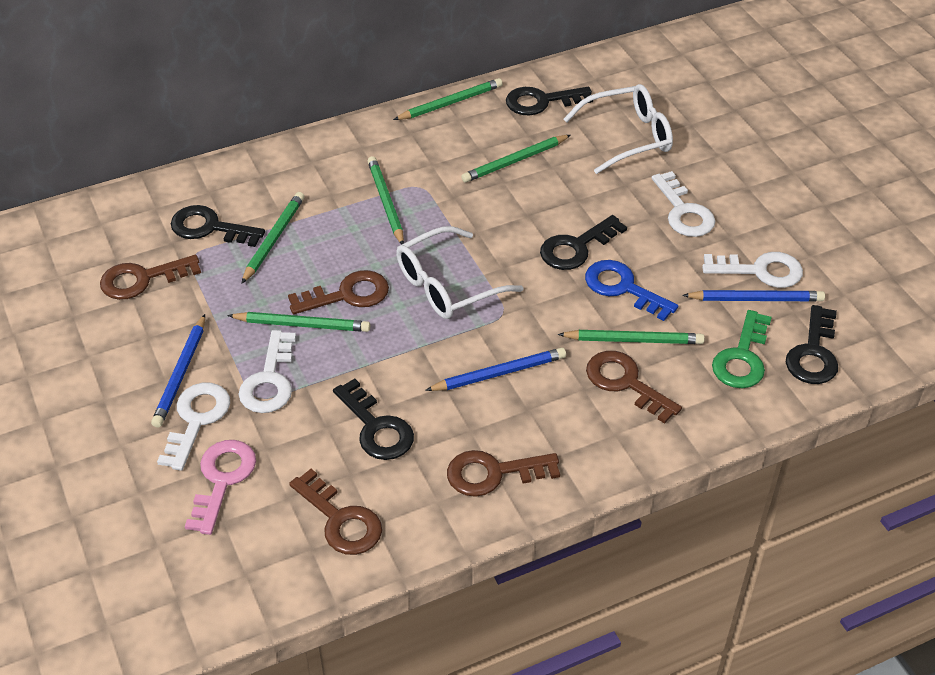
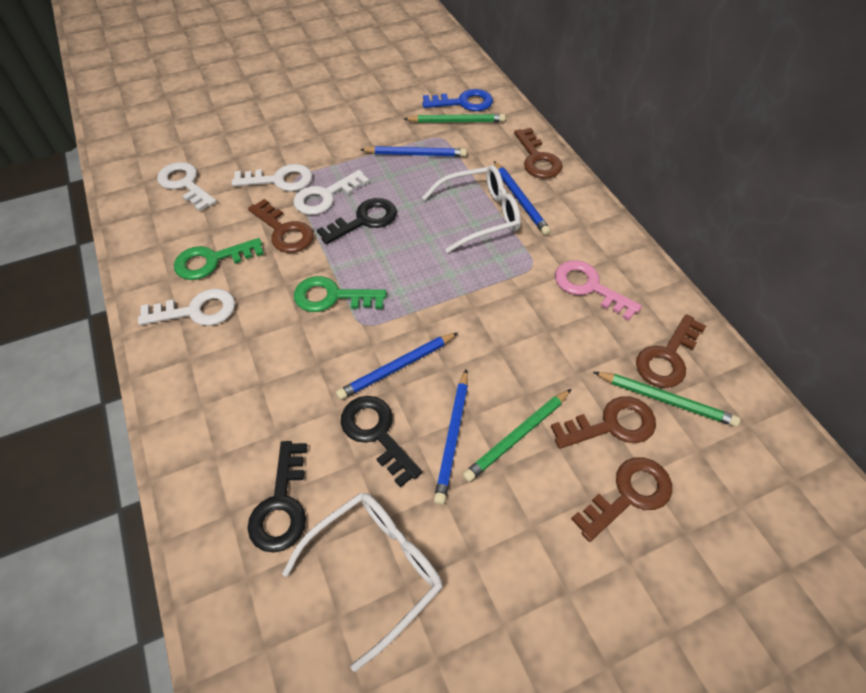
black key: 5 -> 3
blue pencil: 3 -> 4
green key: 1 -> 2
green pencil: 6 -> 3

